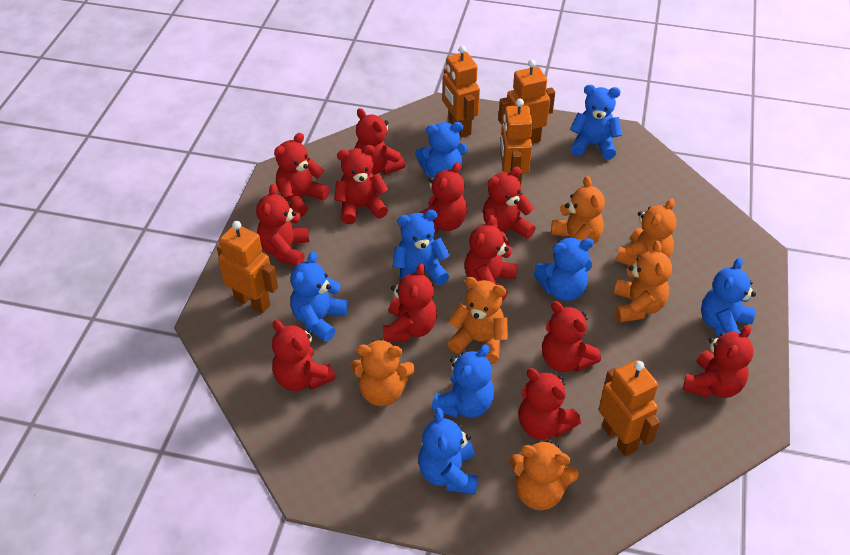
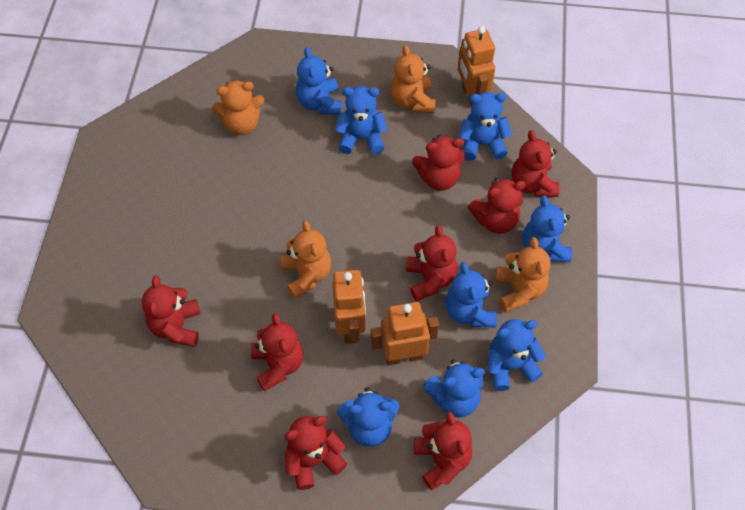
orange robot: 5 -> 3
orange teddy bear: 6 -> 4
red teddy bear: 12 -> 8

